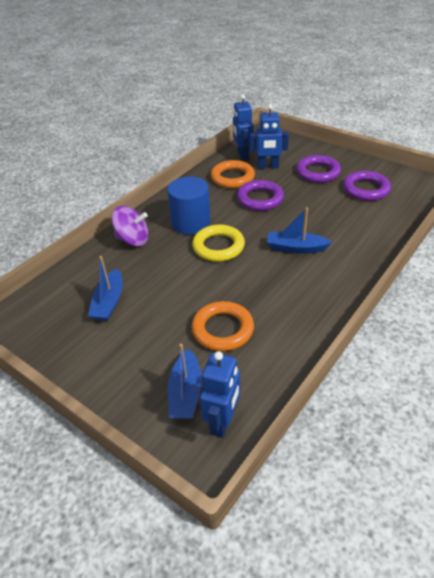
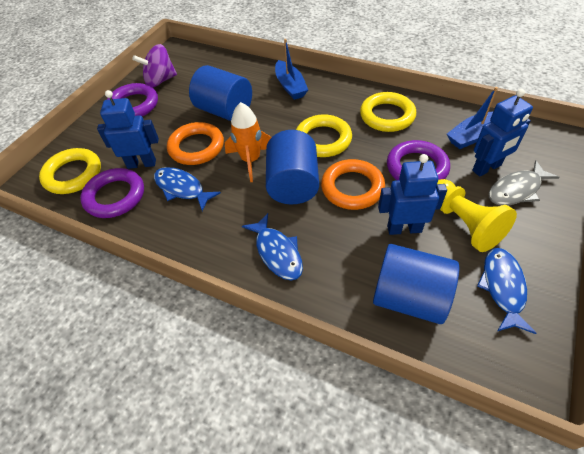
blue boat: 3 -> 2
blue cylinder: 1 -> 3
blue fish: 0 -> 3
grey fish: 0 -> 1
orange rocket: 0 -> 1
yellow pawn: 0 -> 1
yellow ring: 1 -> 3

